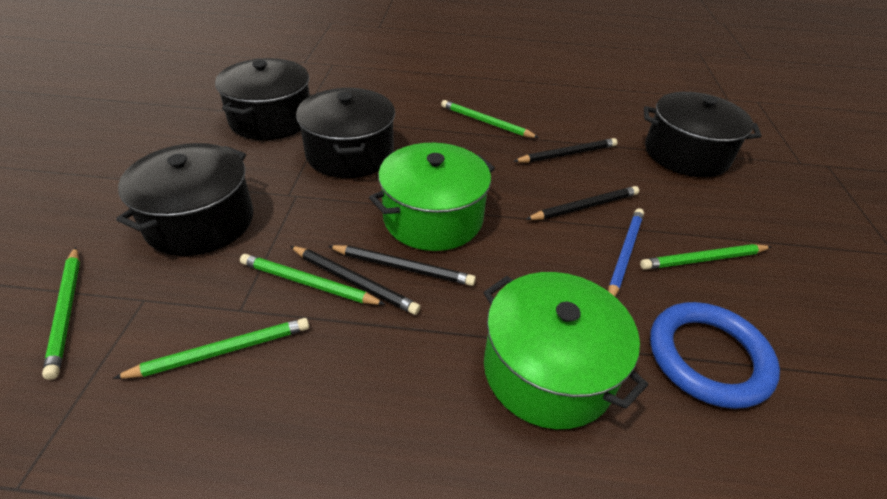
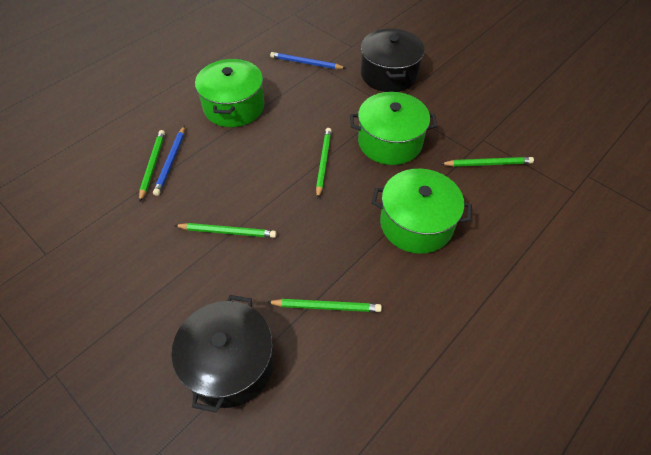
black pencil: 4 -> 0
black pot: 4 -> 2
blue pencil: 1 -> 2
blue ring: 1 -> 0
green pot: 2 -> 3

